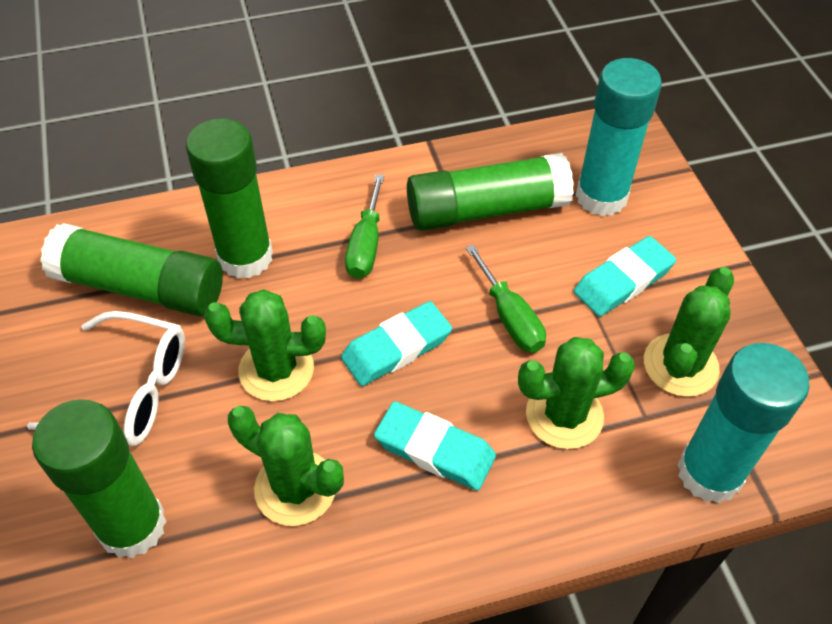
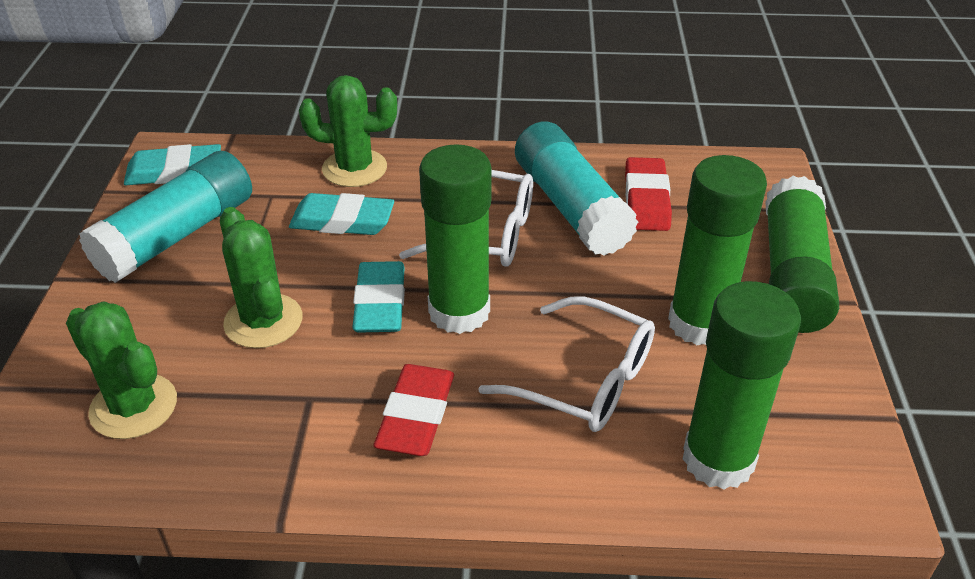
green cactus: 4 -> 3
green screwdriver: 2 -> 0
red eraser: 0 -> 2
white glasses: 1 -> 2

